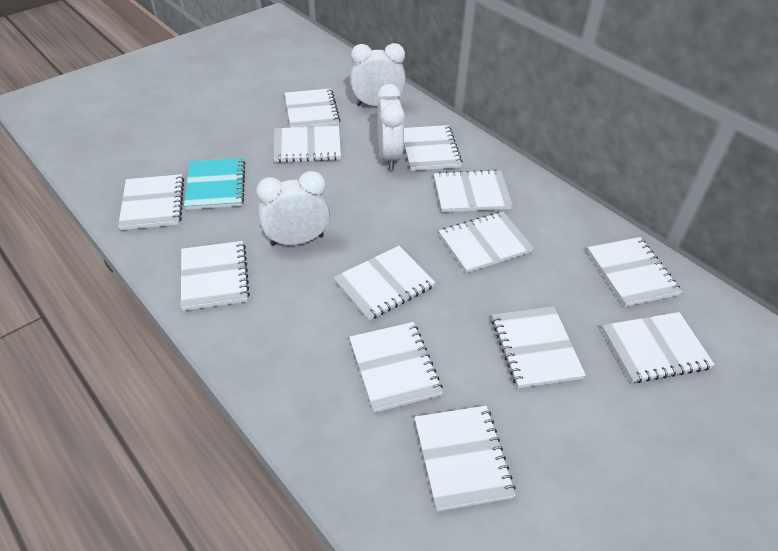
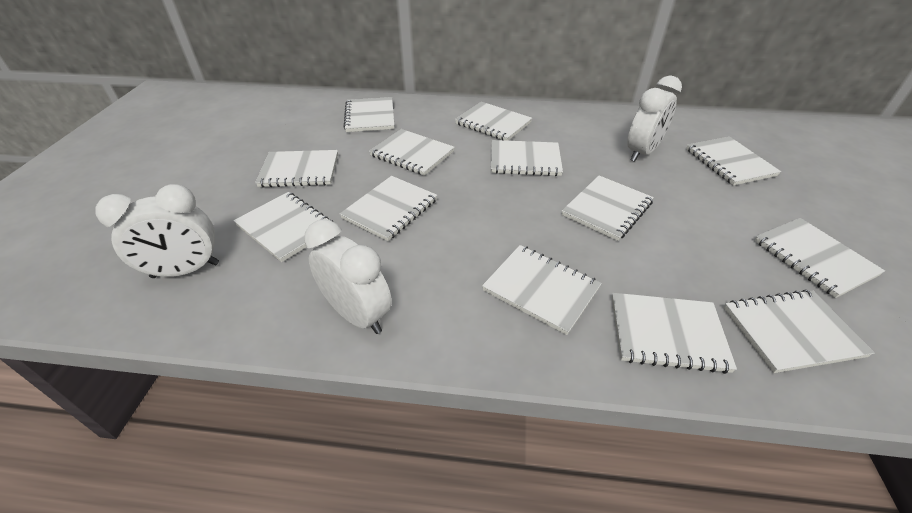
turquoise notebook: 1 -> 0

